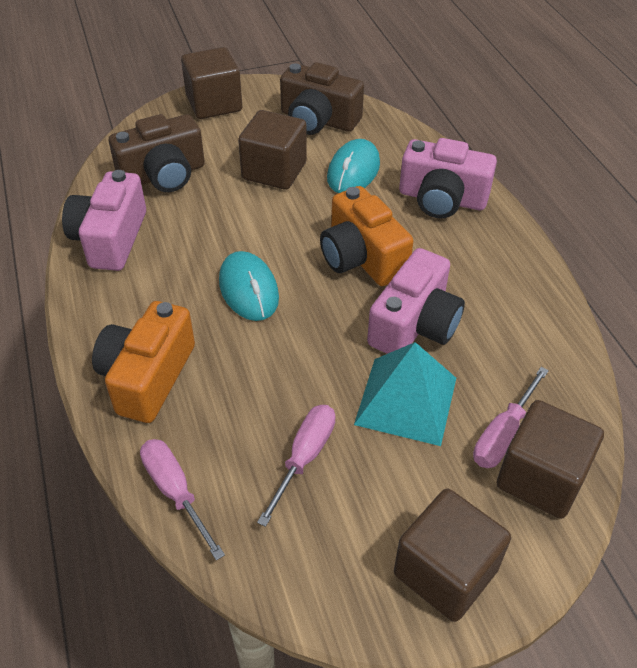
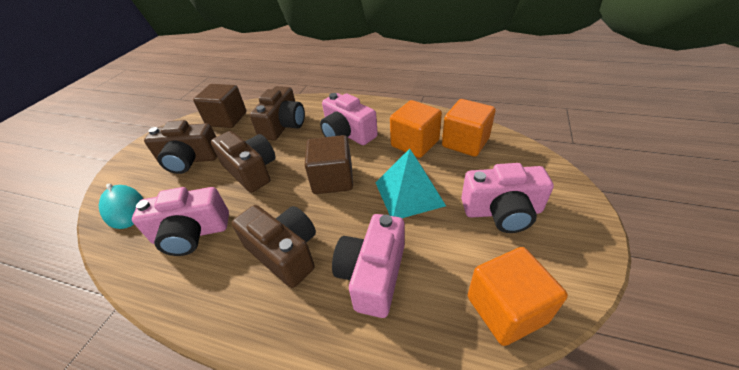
brown camera: 2 -> 4
brown cube: 4 -> 2
orange camera: 2 -> 0
orange cube: 0 -> 3
pink camera: 3 -> 4
pink screwdriver: 3 -> 0
turquoise mouse: 2 -> 1

